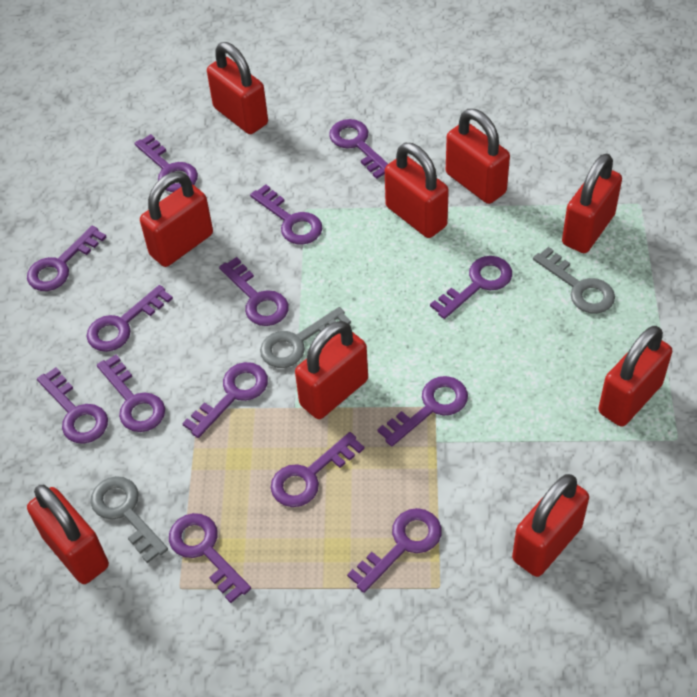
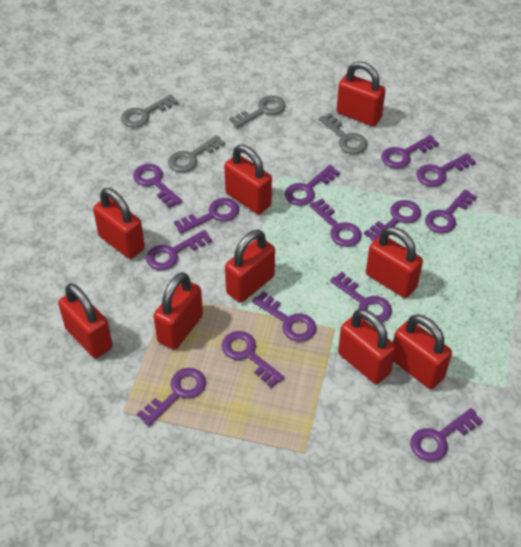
grey key: 3 -> 4

